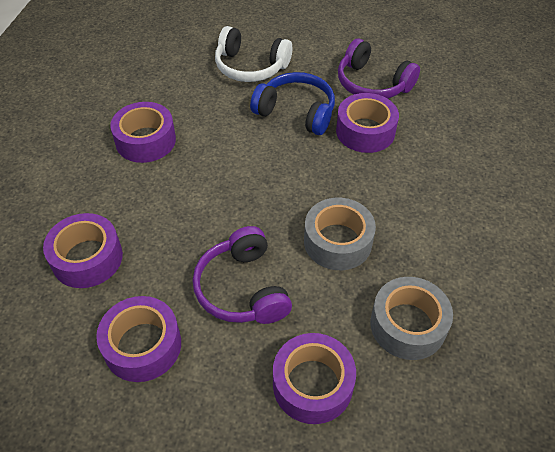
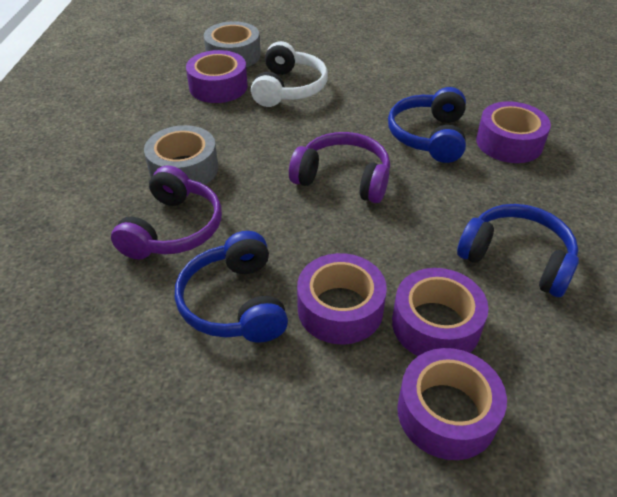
blue headphones: 1 -> 3

